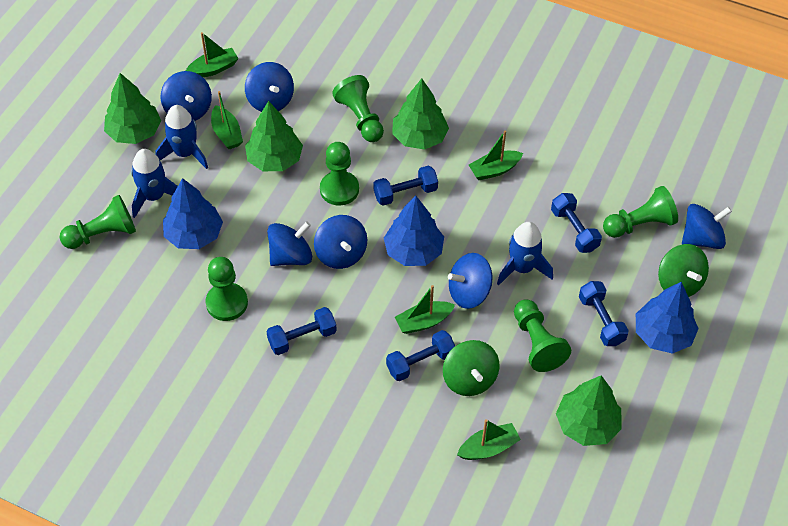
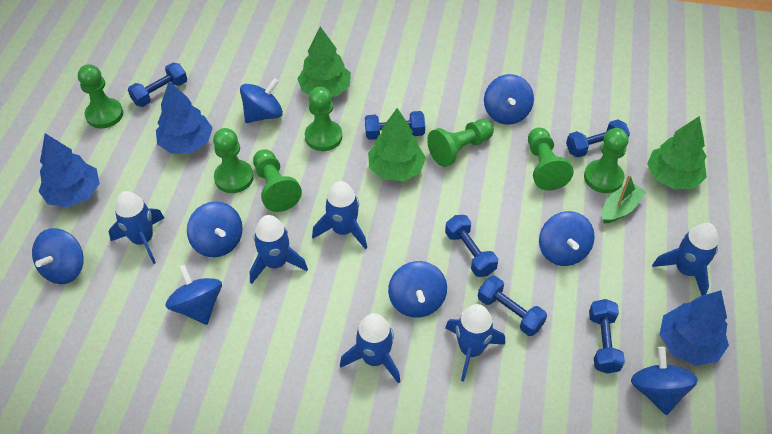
blue dumbbell: 5 -> 6
blue rocket: 3 -> 6
blue spinning top: 6 -> 8
green boat: 5 -> 1
green pawn: 6 -> 7
green spinning top: 2 -> 0
green tree: 4 -> 3

